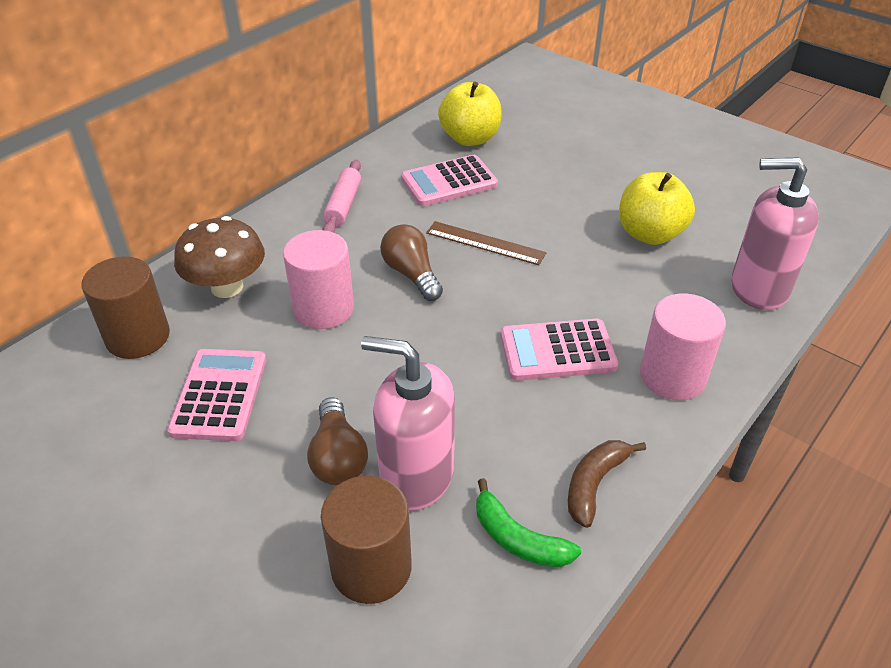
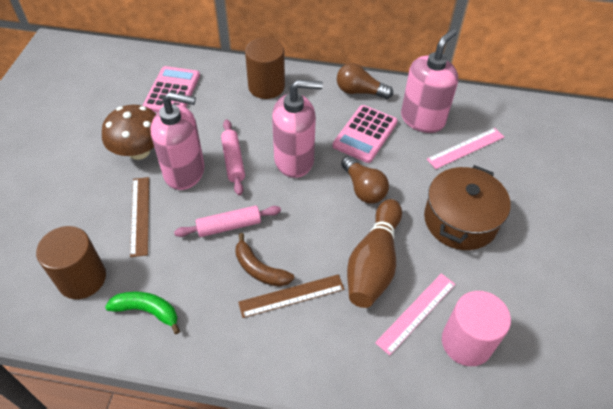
brown bowling pin: 0 -> 1
brown pot: 0 -> 1
brown ruler: 1 -> 2
pink calculator: 3 -> 2
pink cylinder: 2 -> 1
pink rolling pin: 1 -> 2
pink ruler: 0 -> 2
pink soap dispenser: 2 -> 3
yellow apple: 2 -> 0

